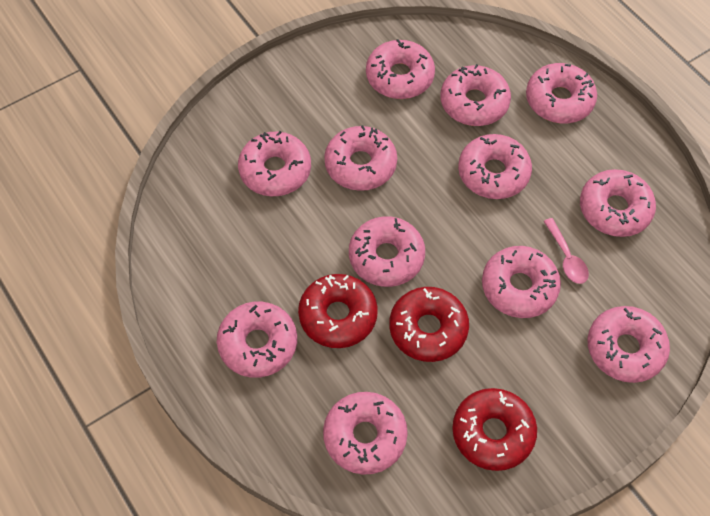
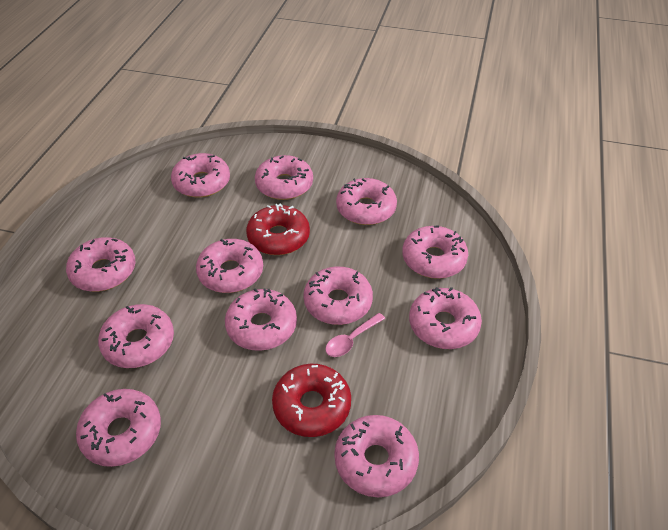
red donut: 3 -> 2

